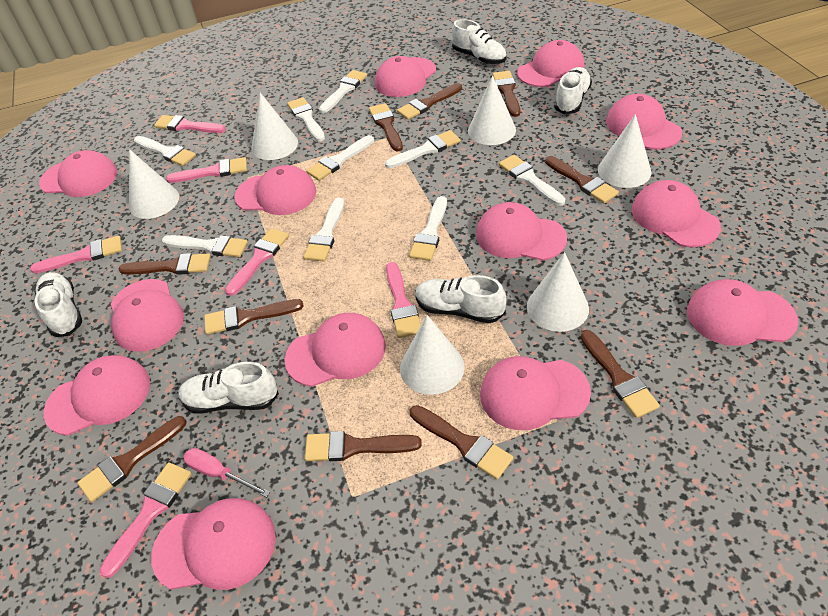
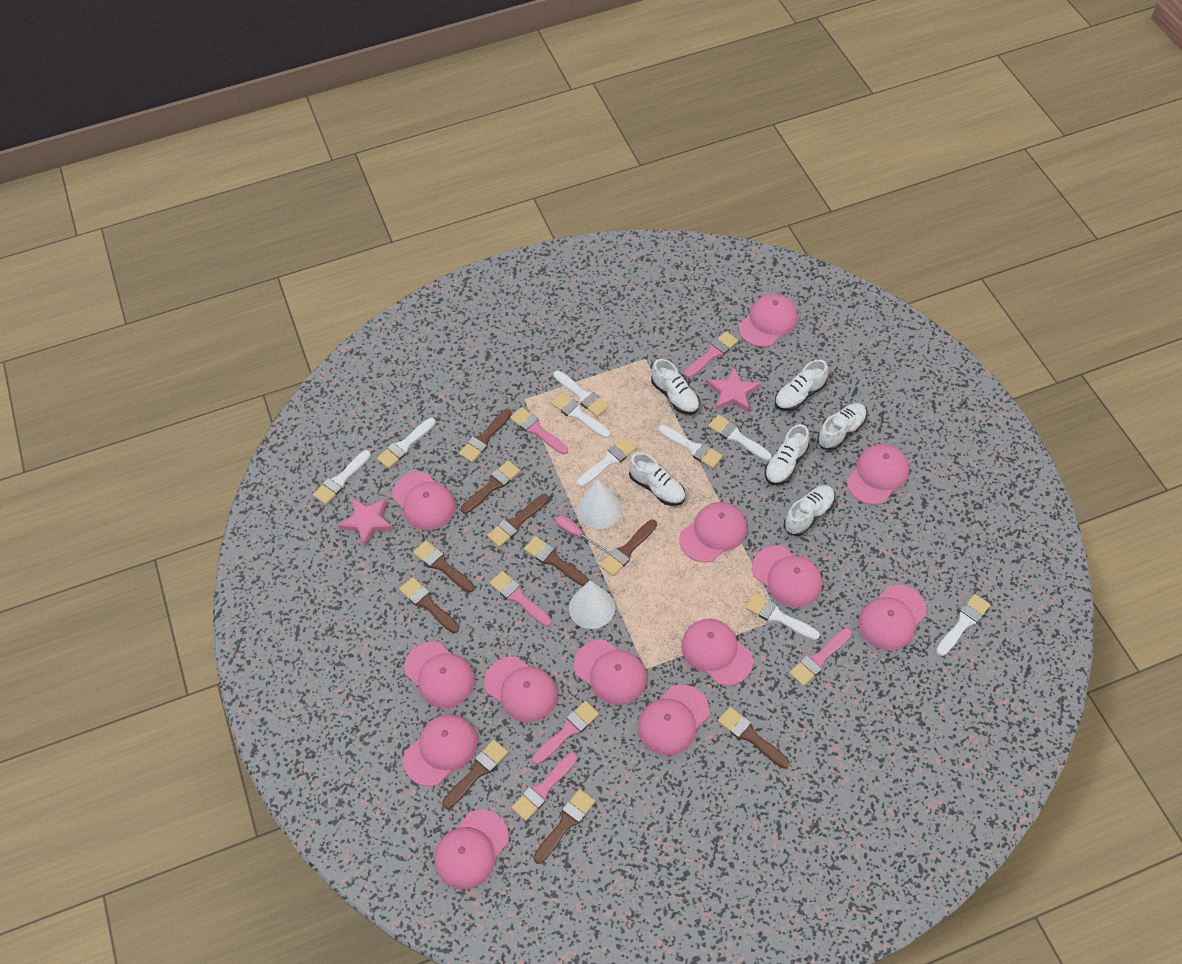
pink star: 0 -> 2
white cone: 6 -> 2
white shoe: 5 -> 6

